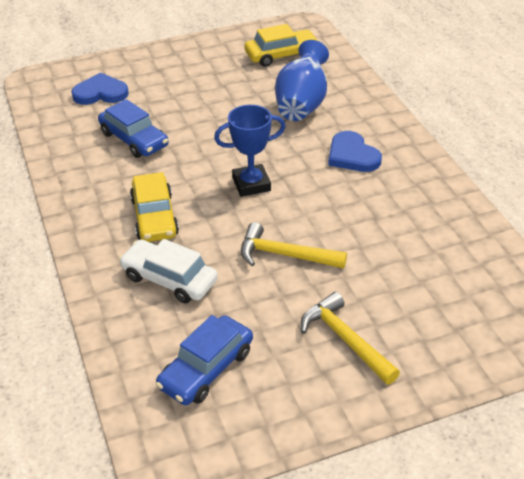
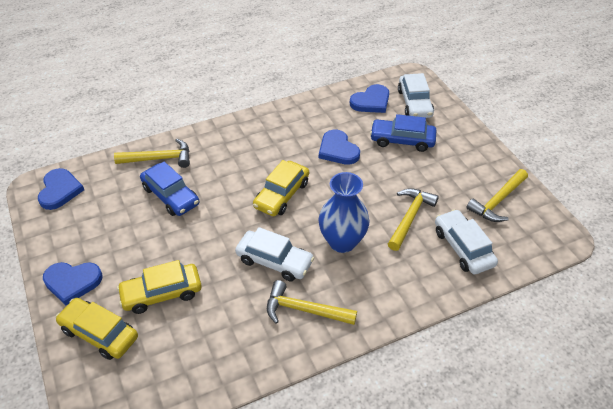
blue heart: 2 -> 4
blue trophy: 1 -> 0
white car: 1 -> 3
yellow car: 2 -> 3
yellow hammer: 2 -> 4

